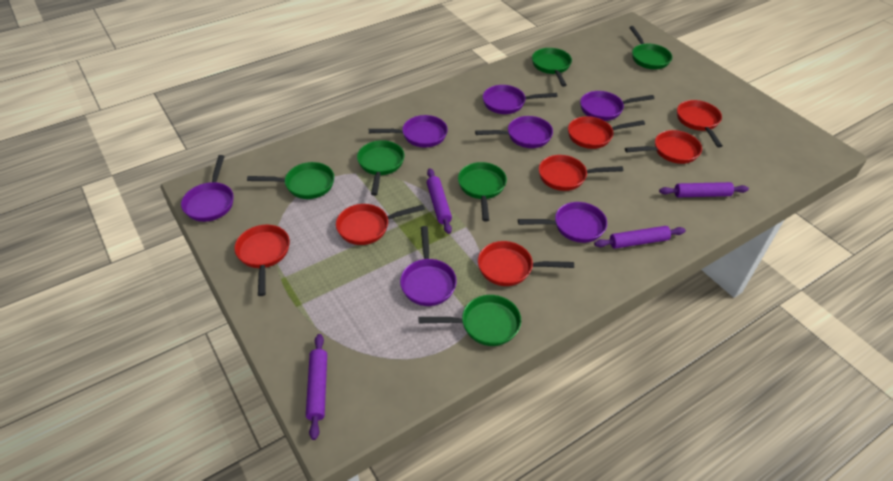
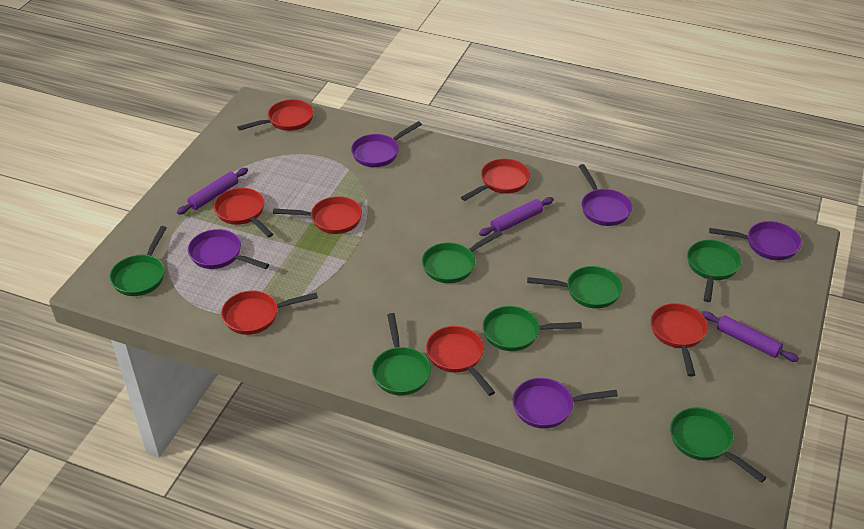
green pan: 6 -> 7
purple pan: 7 -> 5
purple rolling pin: 4 -> 3

